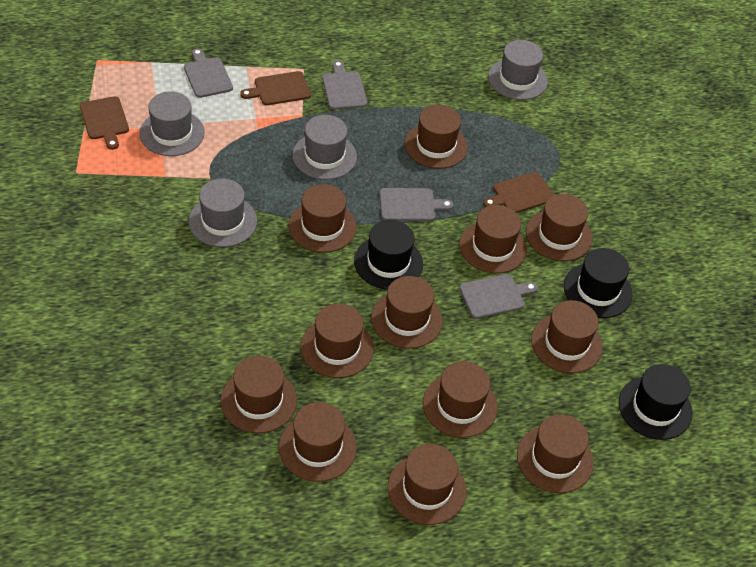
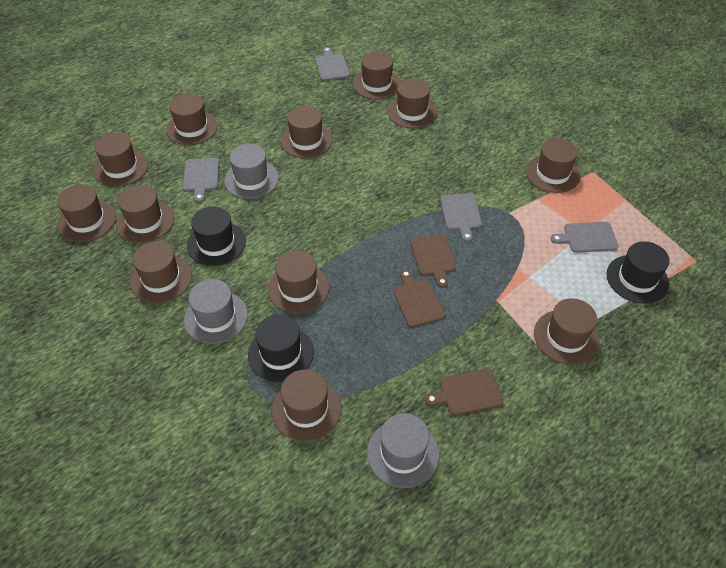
grey hat: 4 -> 3

